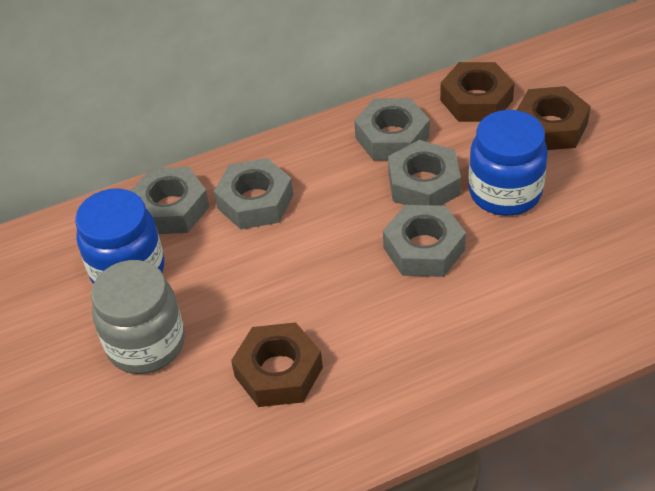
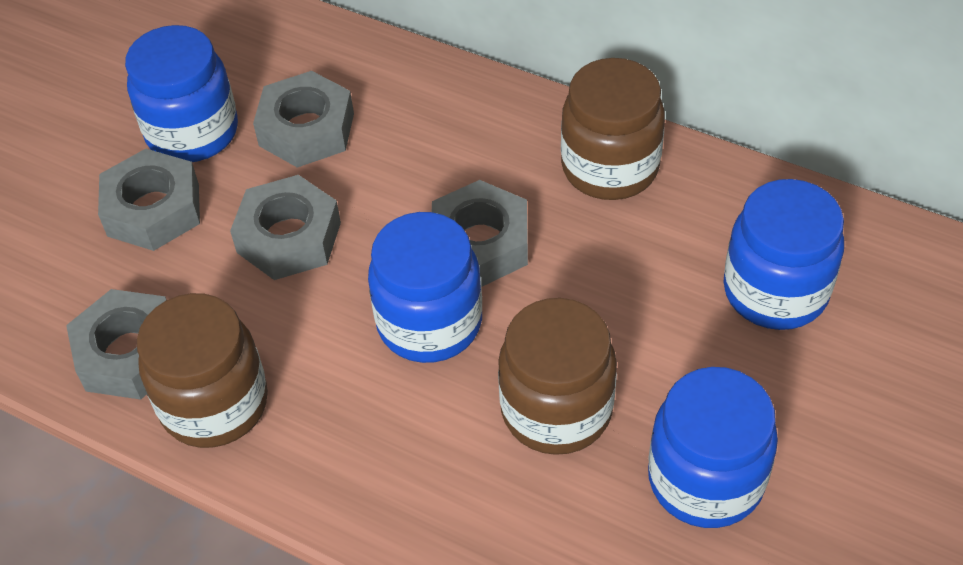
blue jar: 2 -> 4
brown jar: 0 -> 3
brown nut: 3 -> 0
grey jar: 1 -> 0

